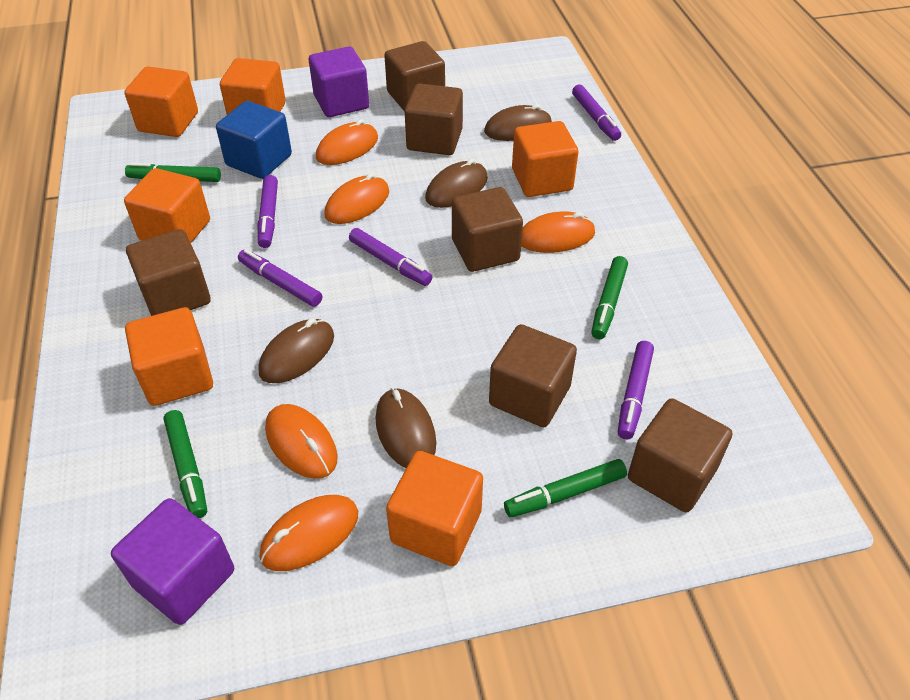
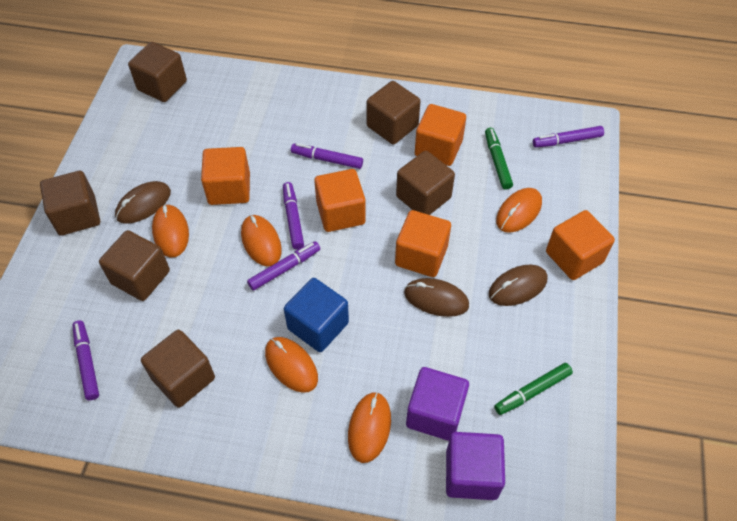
brown mouse: 4 -> 3
green marker: 4 -> 2
orange cube: 6 -> 5

